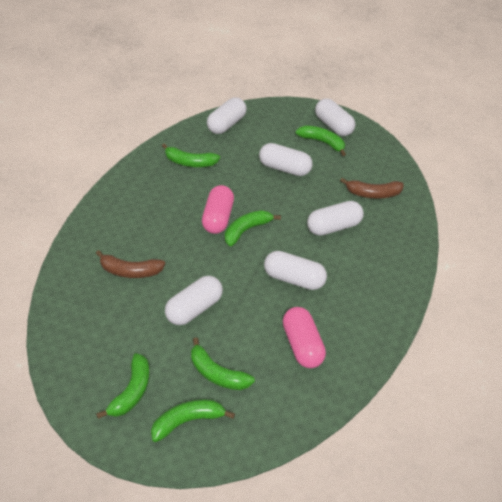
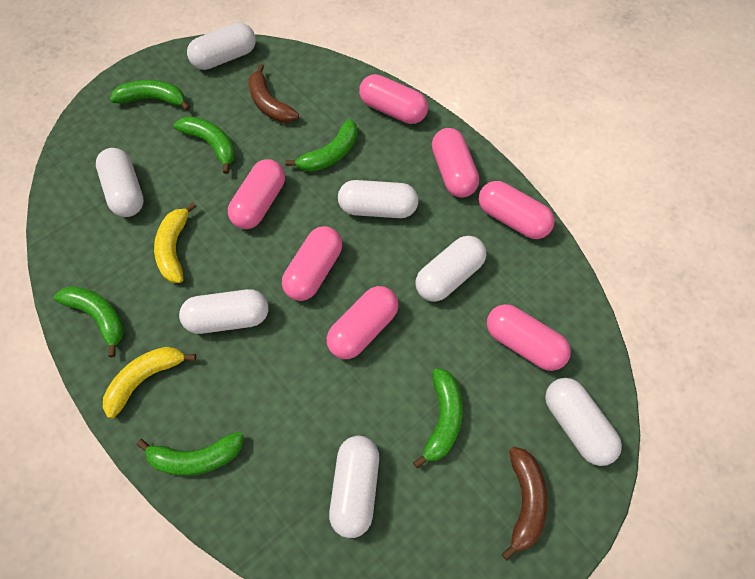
pink capsule: 2 -> 7
white capsule: 6 -> 7
yellow banana: 0 -> 2

